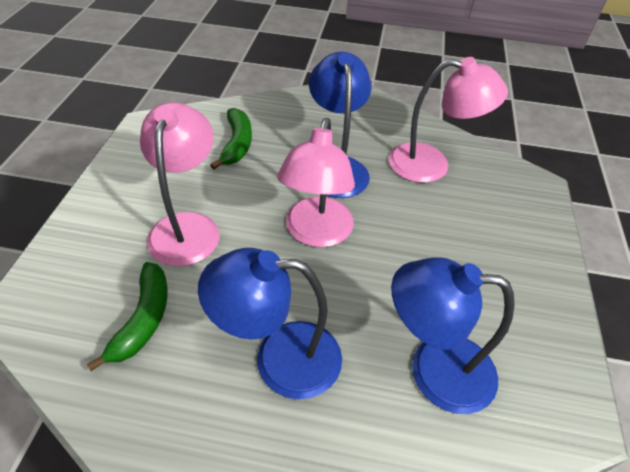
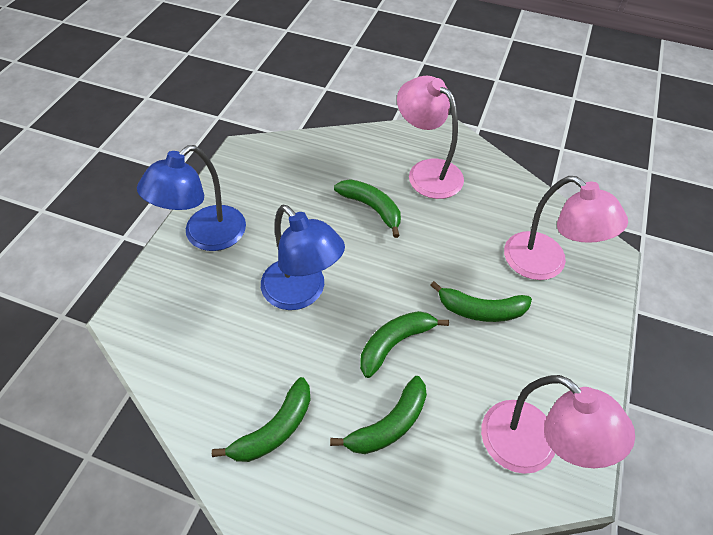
blue lamp: 3 -> 2
green banana: 2 -> 5

